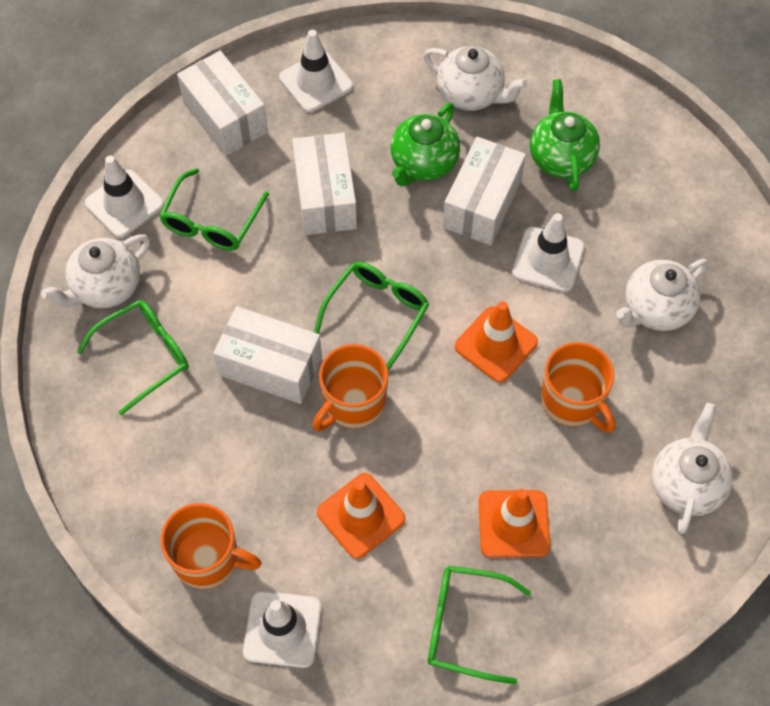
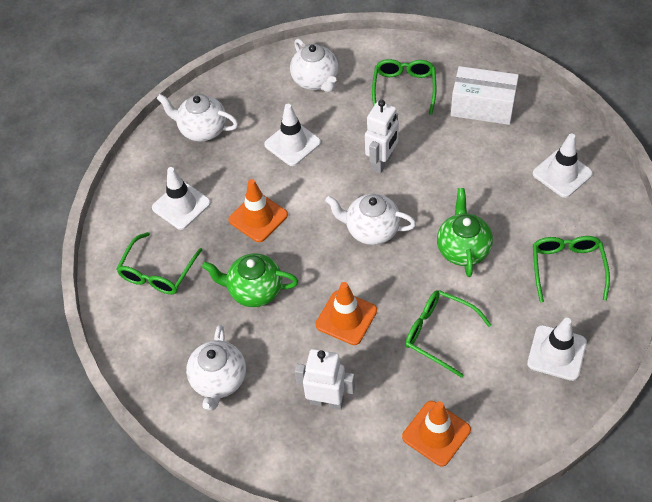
orange mug: 3 -> 0
white box: 4 -> 1
white robot: 0 -> 2

